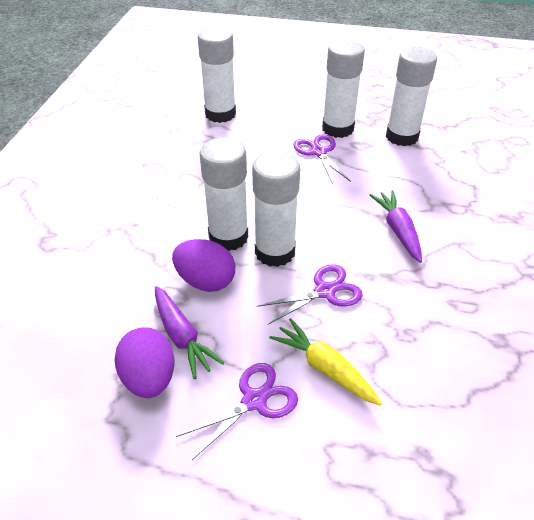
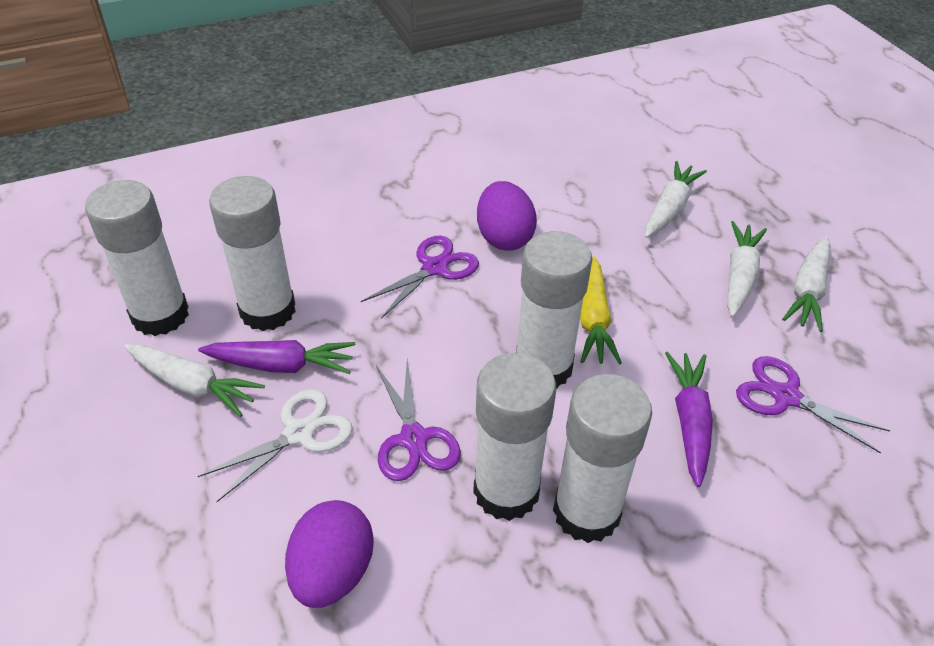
white carrot: 0 -> 4
white scissors: 0 -> 1

